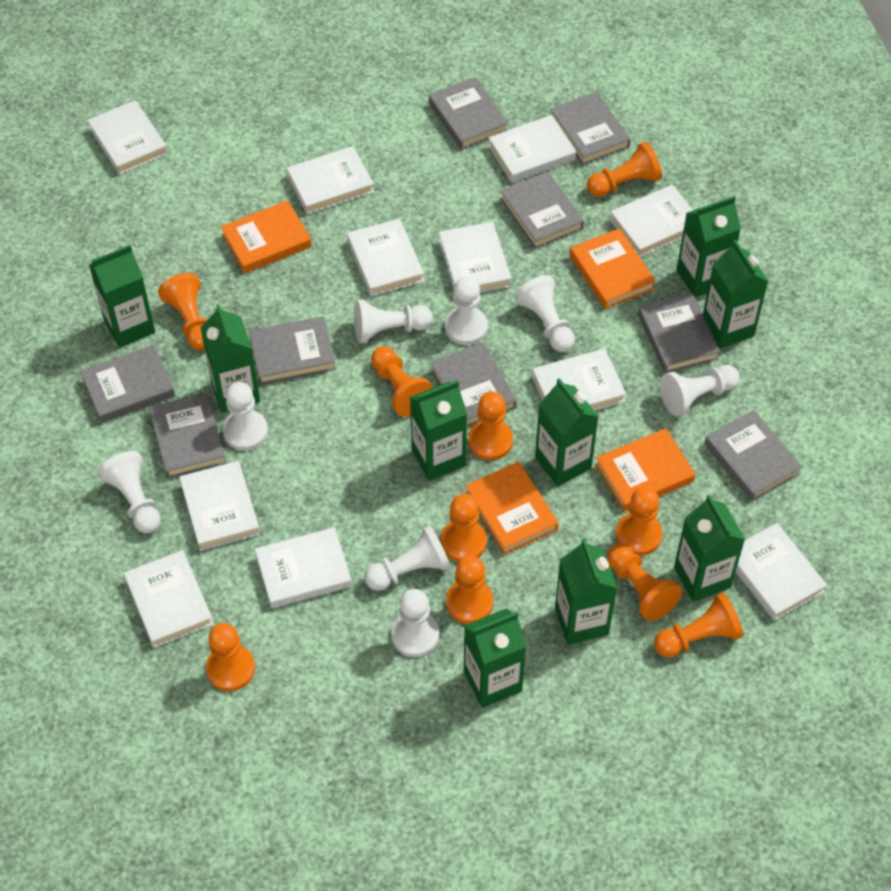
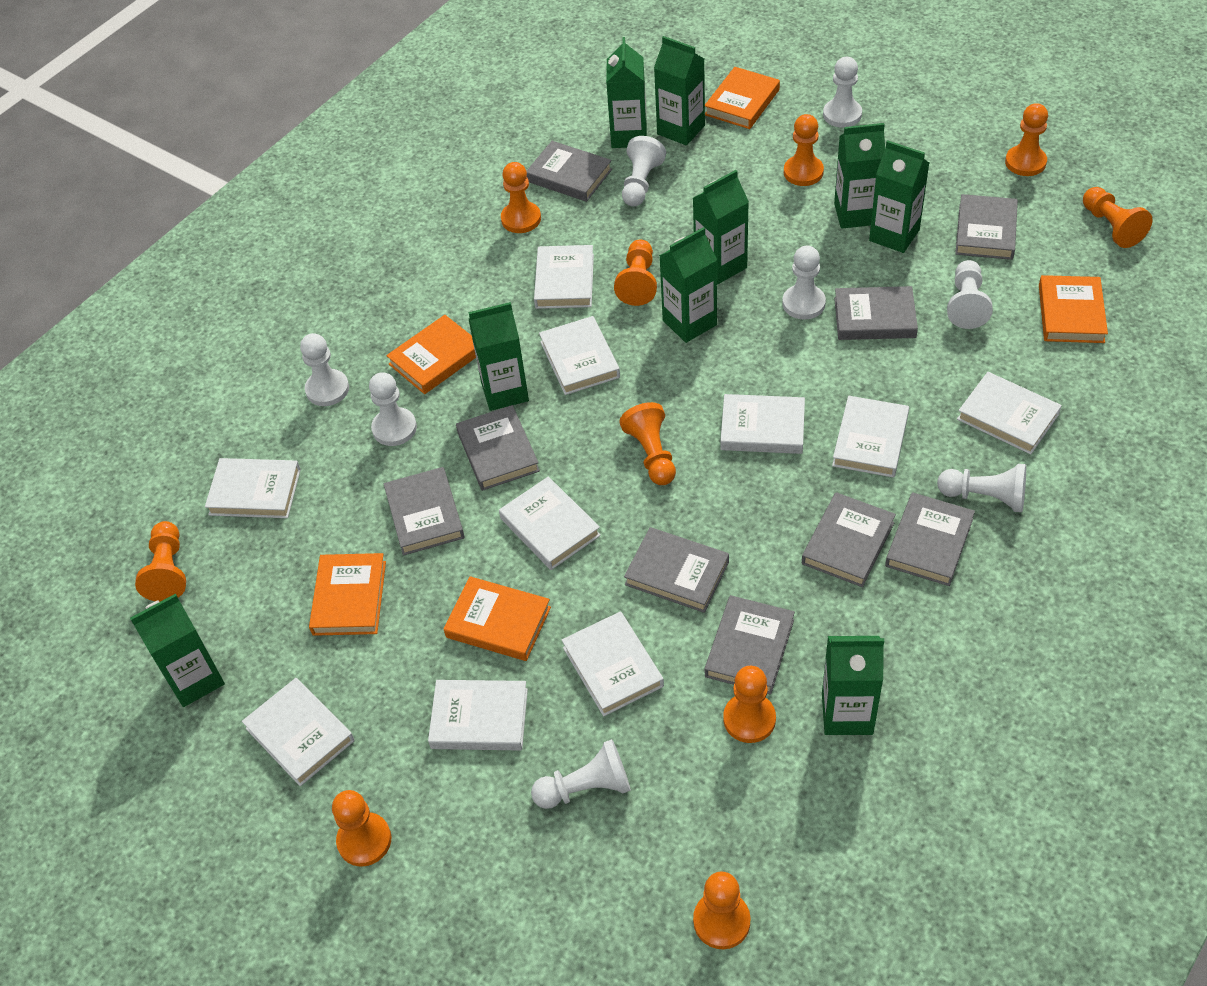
orange book: 4 -> 5
white book: 11 -> 10

